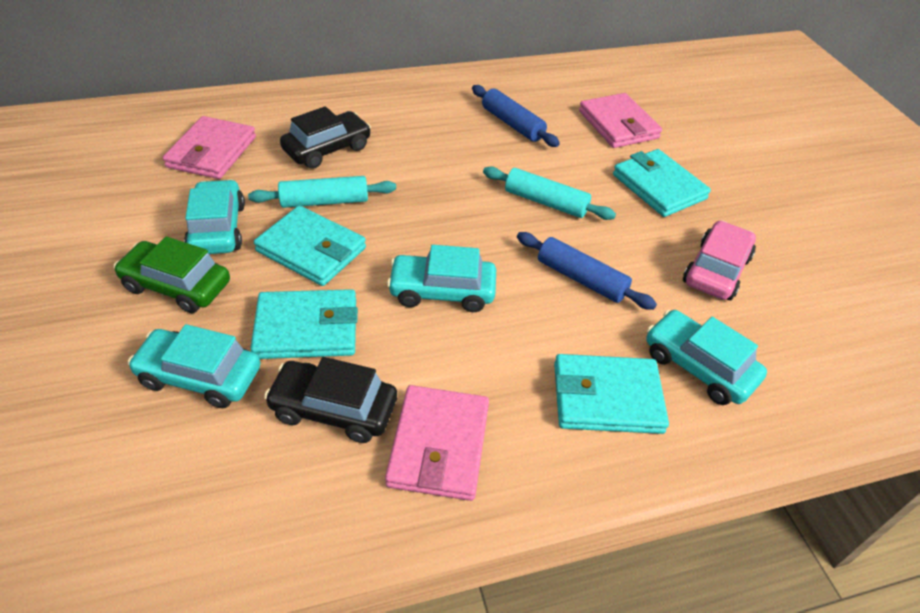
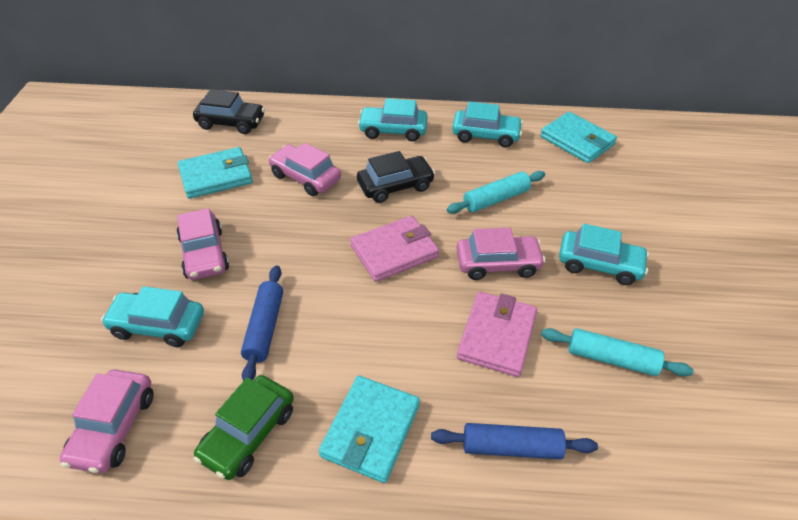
pink car: 1 -> 4
pink wallet: 3 -> 2
turquoise wallet: 4 -> 3

